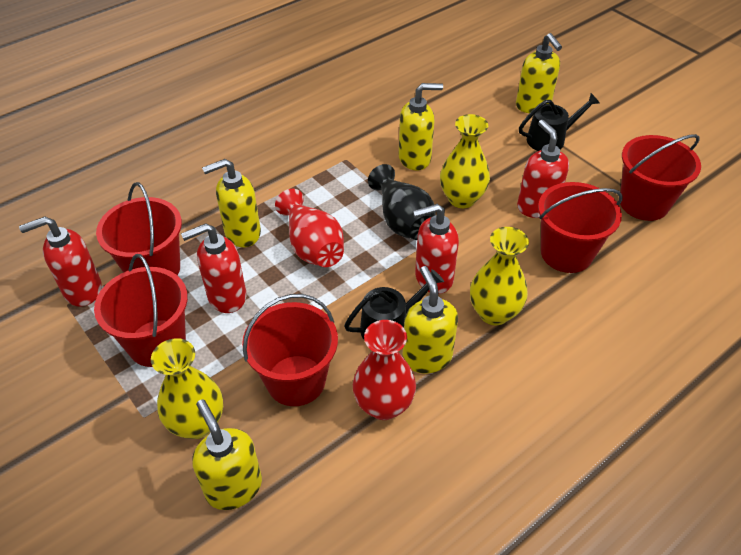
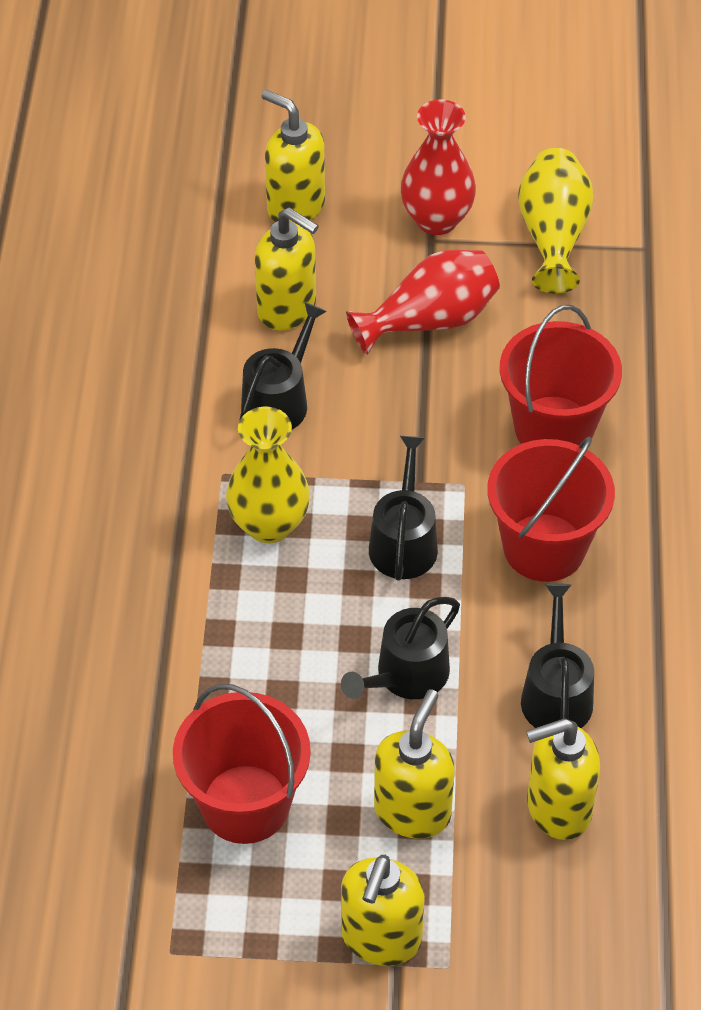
black vase: 1 -> 0
black watering can: 2 -> 4
red bucket: 5 -> 3
red soap dispenser: 4 -> 0
yellow vase: 3 -> 2

